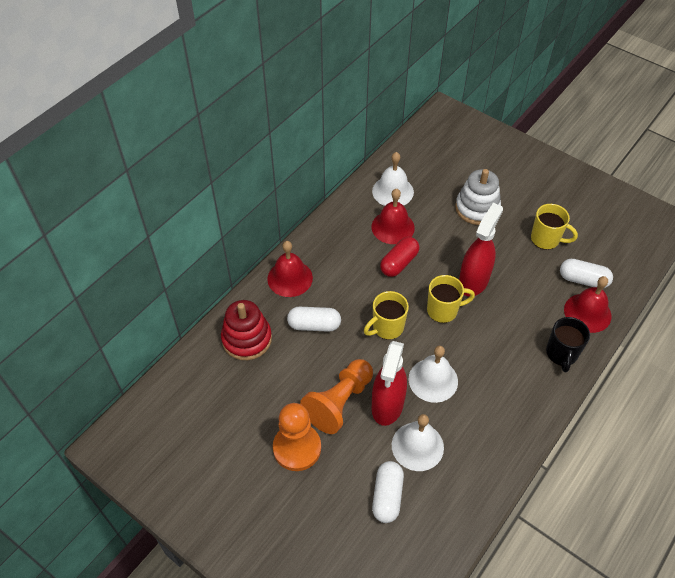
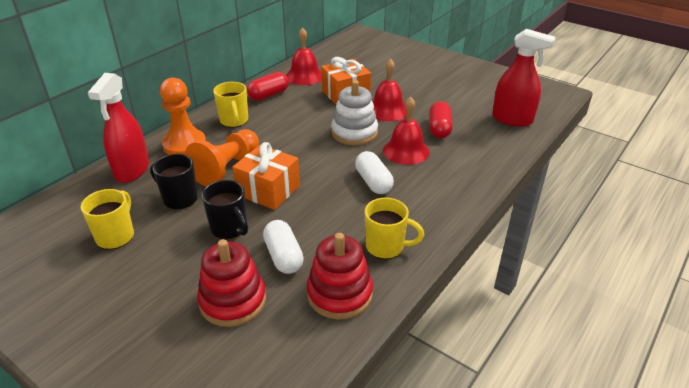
black mug: 1 -> 2
orange gift: 0 -> 2
red capsule: 1 -> 2
red stacking toy: 1 -> 2
white bell: 3 -> 0
white capsule: 3 -> 2

